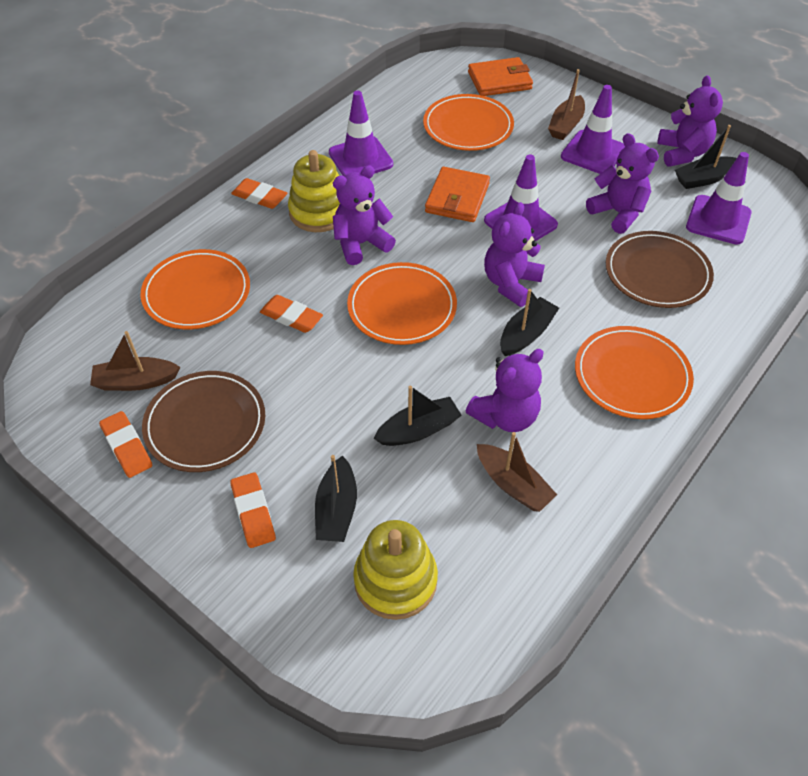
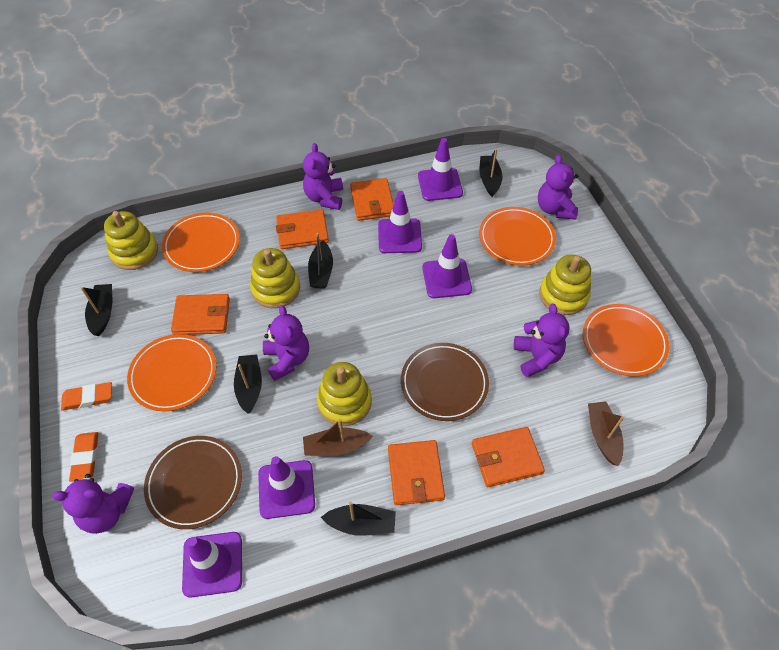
black boat: 4 -> 5
brown boat: 3 -> 2
orange eraser: 4 -> 2
orange wallet: 2 -> 5
purple traffic cone: 4 -> 5
yellow stacking toy: 2 -> 4

